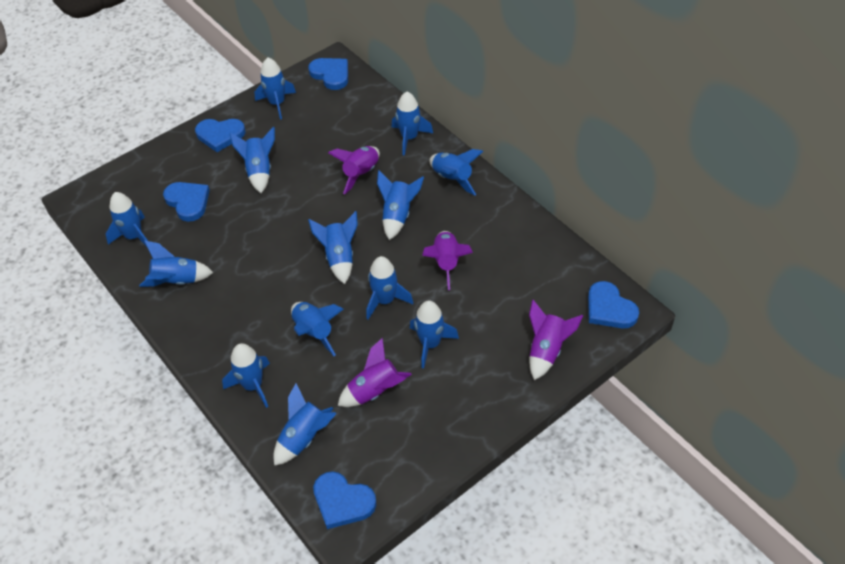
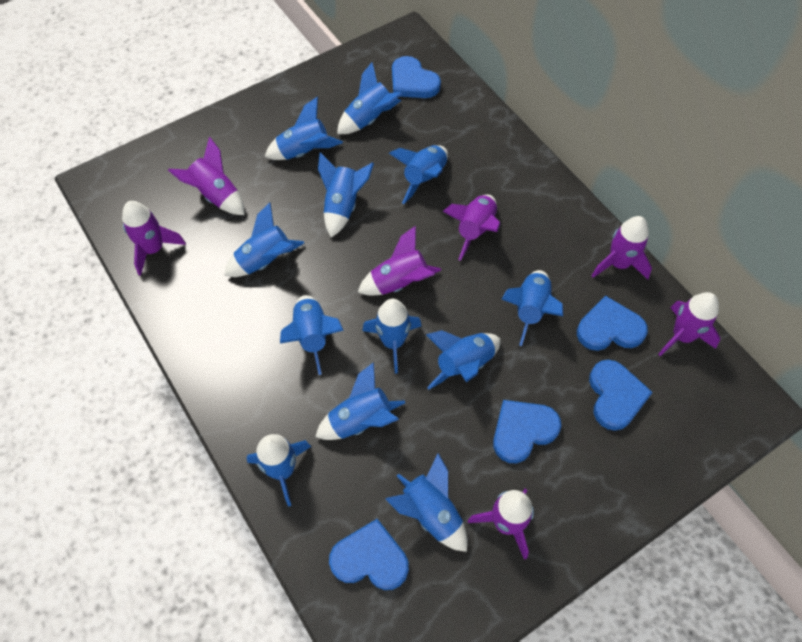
blue rocket: 13 -> 12
purple rocket: 4 -> 7

